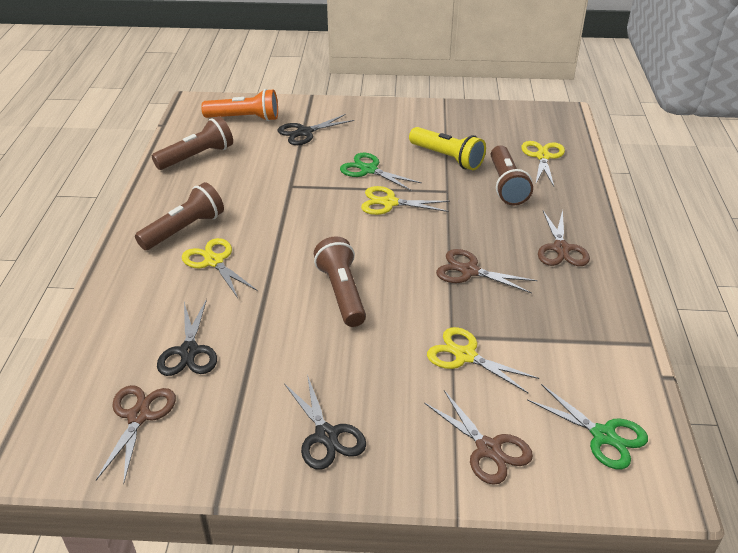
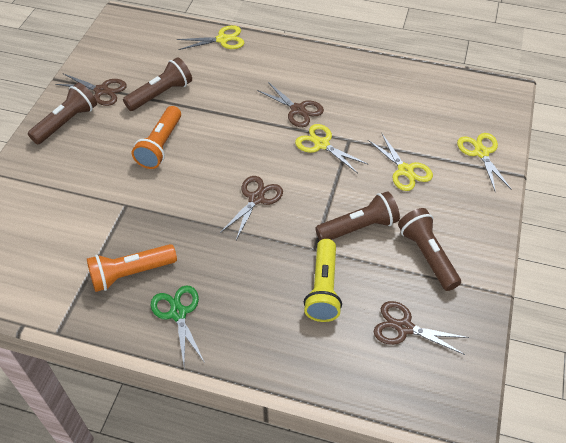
black scissors: 3 -> 0
green scissors: 2 -> 1
orange flashlight: 1 -> 2

